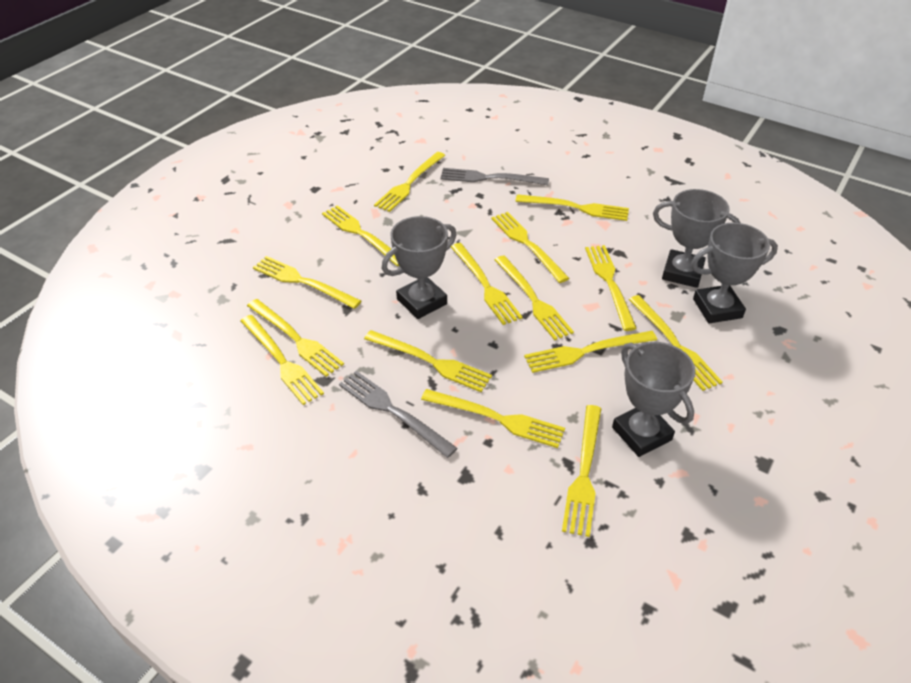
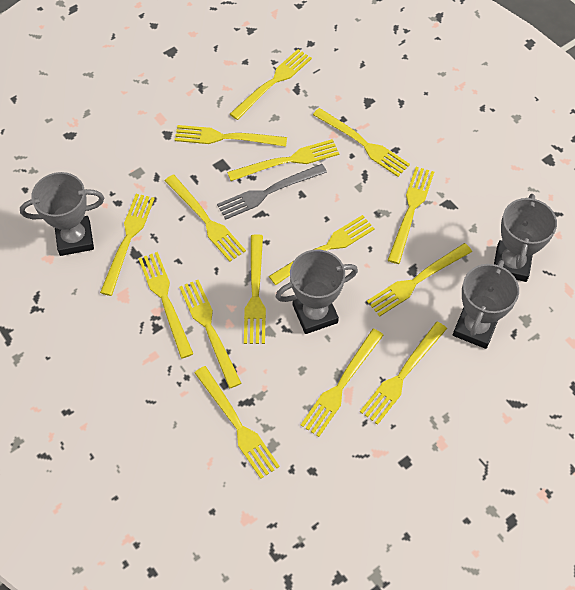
grey fork: 2 -> 1

